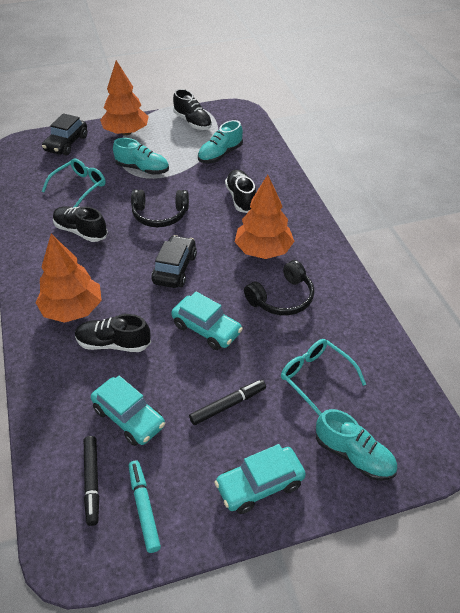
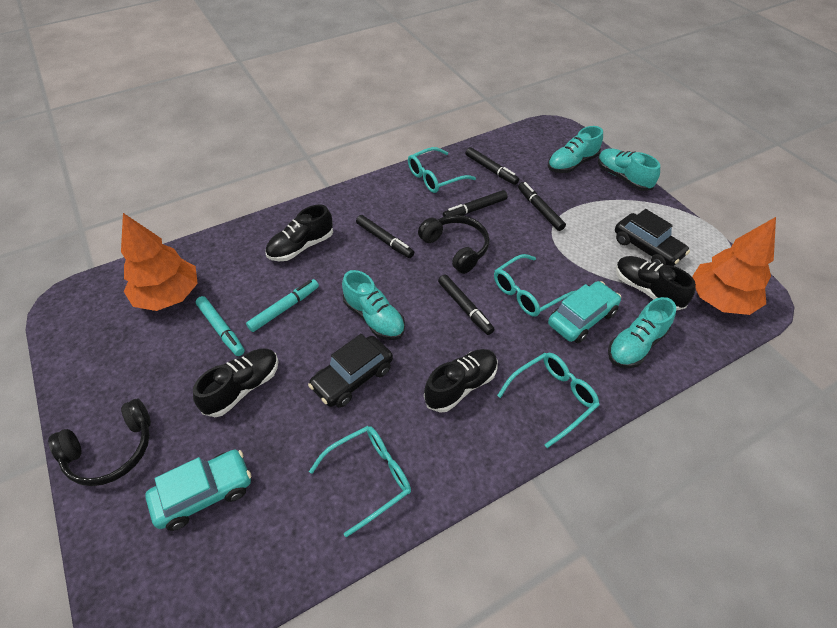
black marker: 2 -> 5
orange tree: 3 -> 2
turquoise car: 3 -> 2
turquoise glasses: 2 -> 4
turquoise marker: 1 -> 2
turquoise shoe: 3 -> 4

